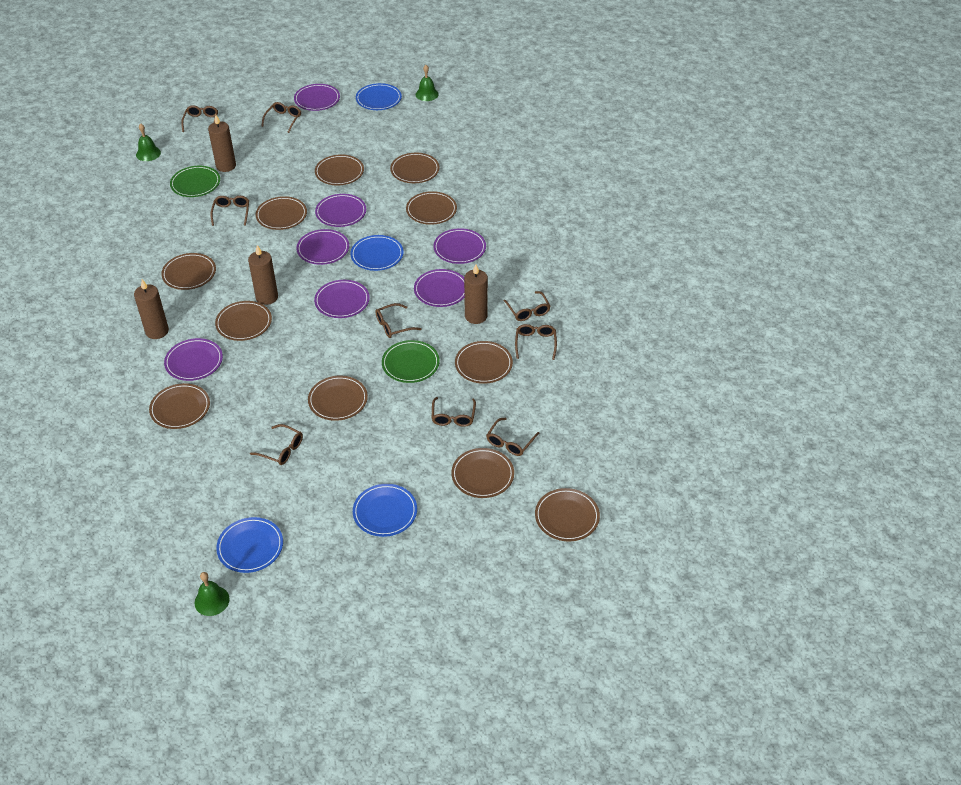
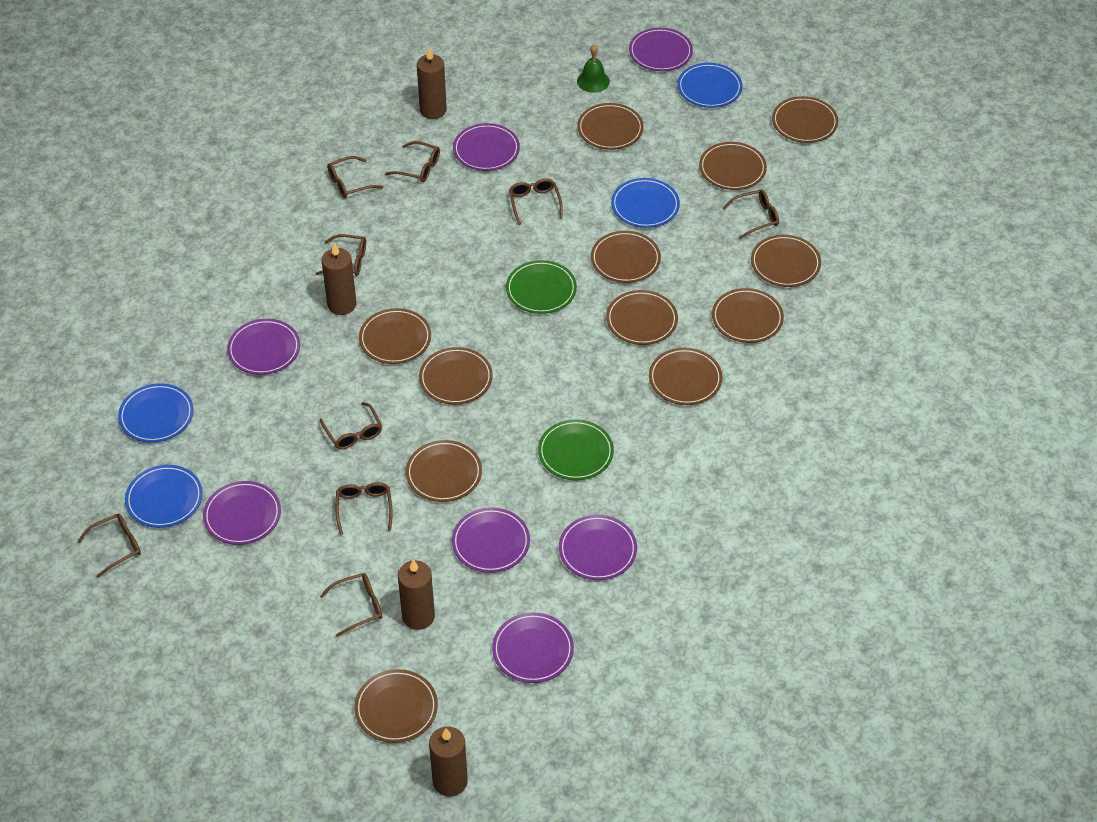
brown plate: 11 -> 12
green bell: 3 -> 1

